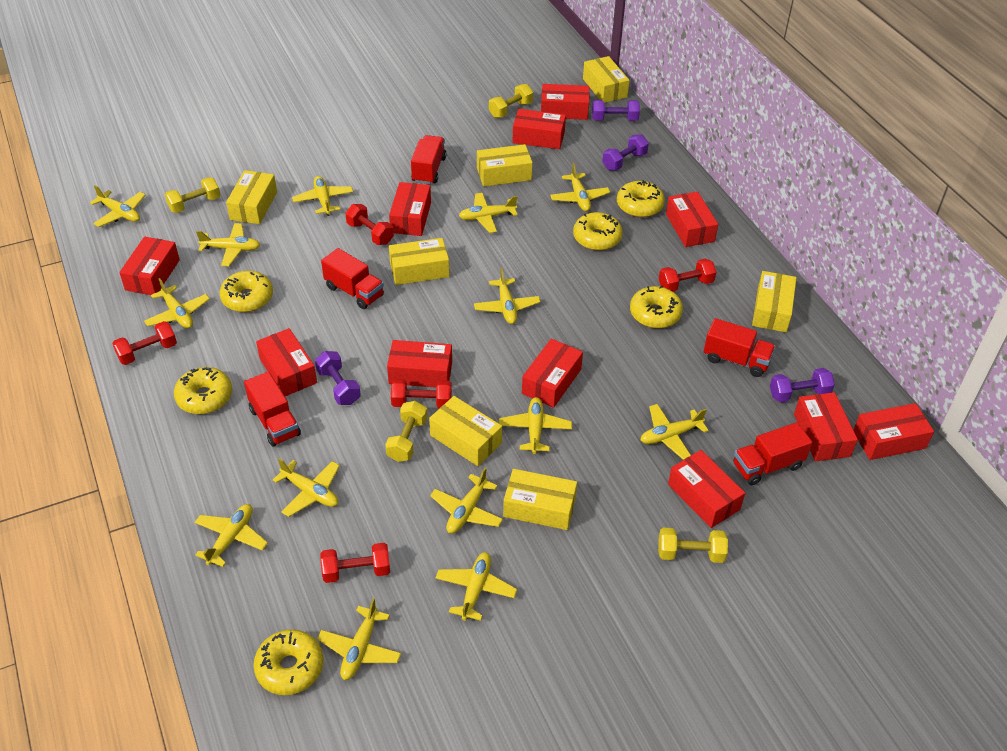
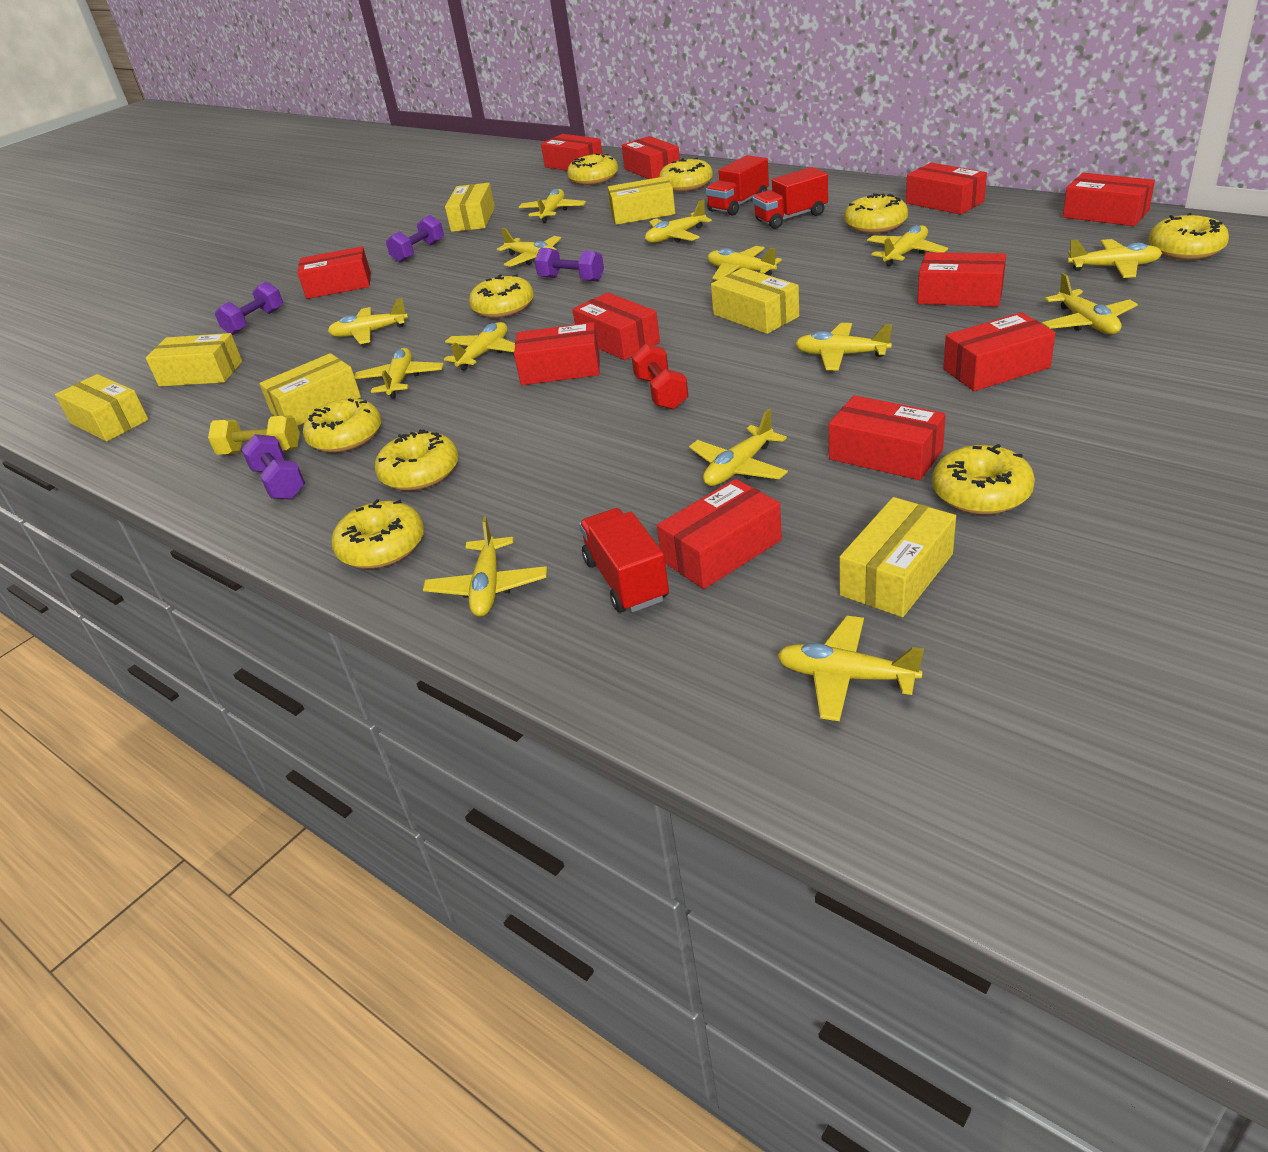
red dumbbell: 5 -> 1
red truck: 5 -> 3
yellow donut: 6 -> 9
yellow dumbbell: 4 -> 1

